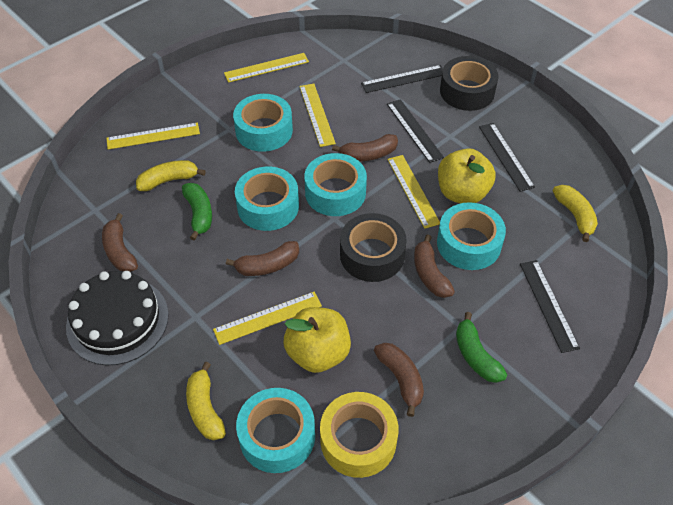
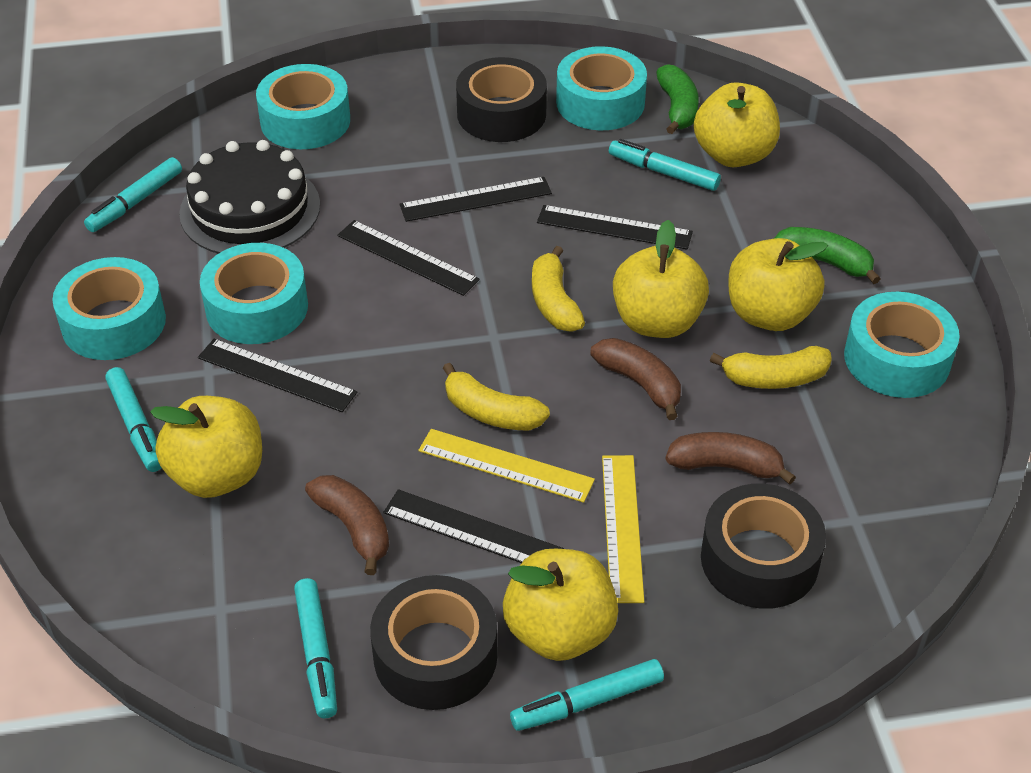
black ruler: 4 -> 5
black tape: 2 -> 3
brown banana: 5 -> 3
turquoise marker: 0 -> 5
yellow apple: 2 -> 5
yellow ruler: 5 -> 2
yellow tape: 1 -> 0

